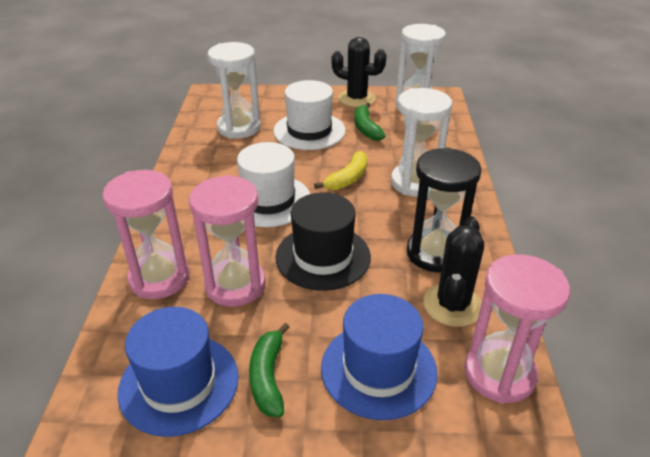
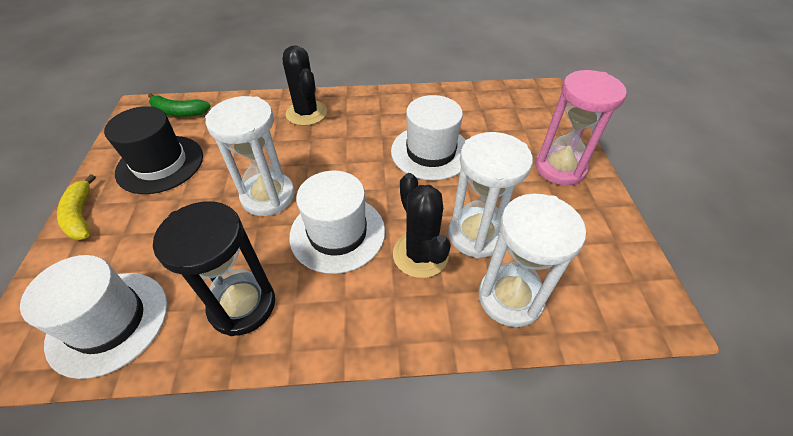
blue hat: 2 -> 0
green banana: 2 -> 1
pink hourglass: 3 -> 1
white hat: 2 -> 3

